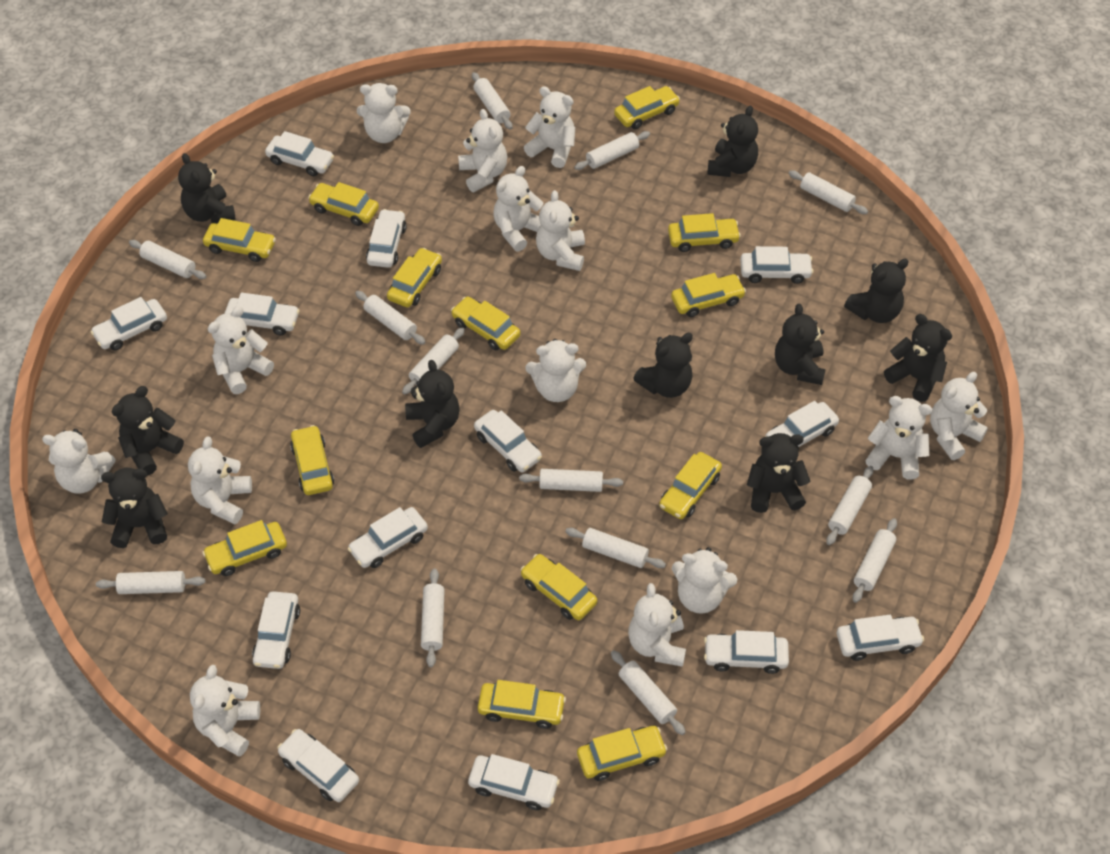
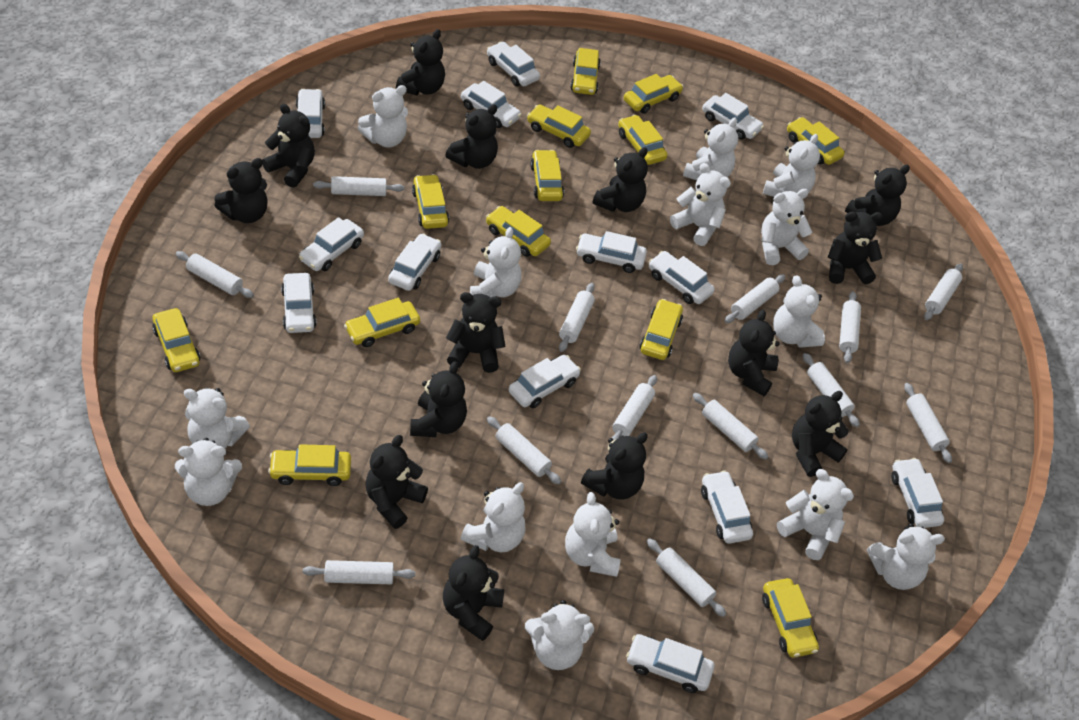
black teddy bear: 10 -> 14

